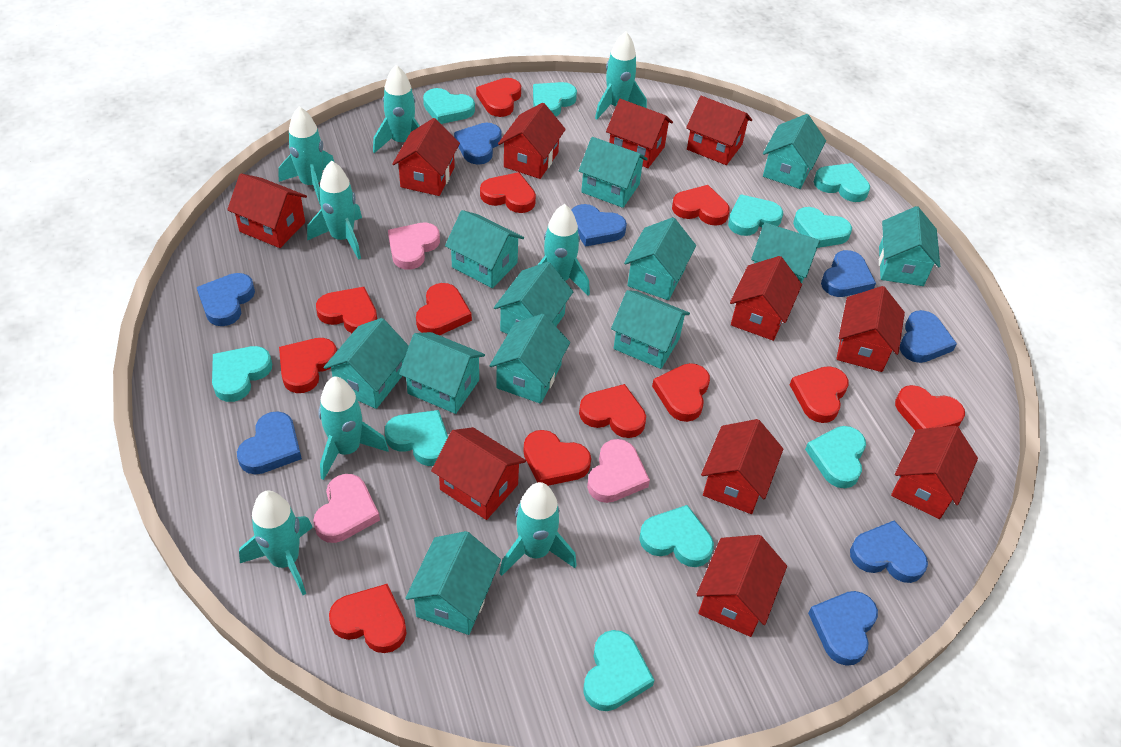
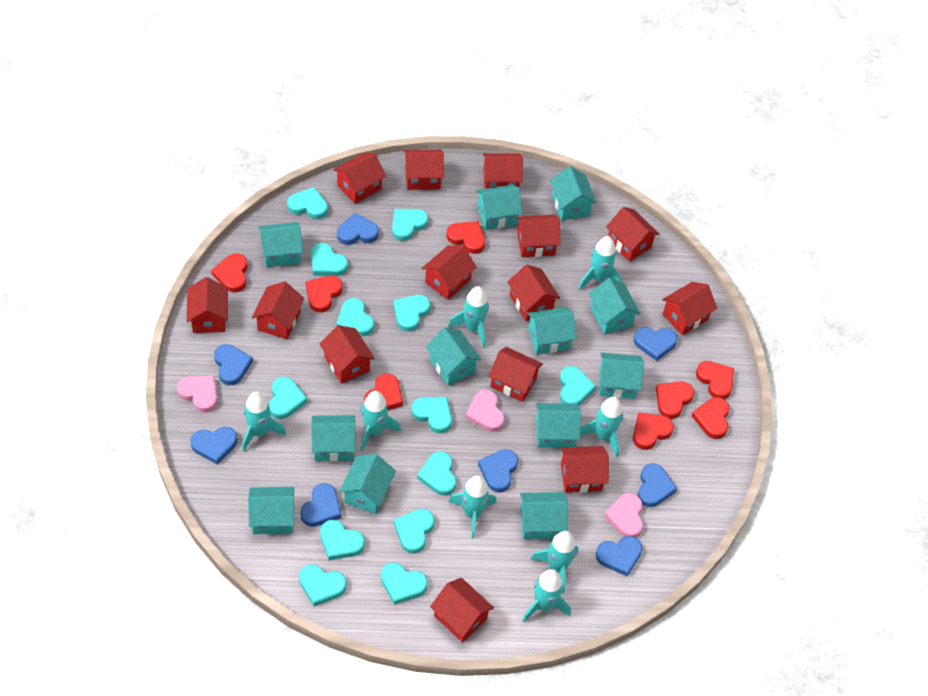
red heart: 12 -> 8
red house: 11 -> 14
turquoise heart: 10 -> 13

